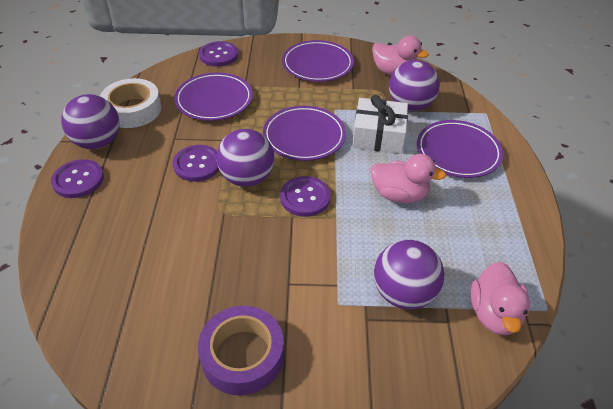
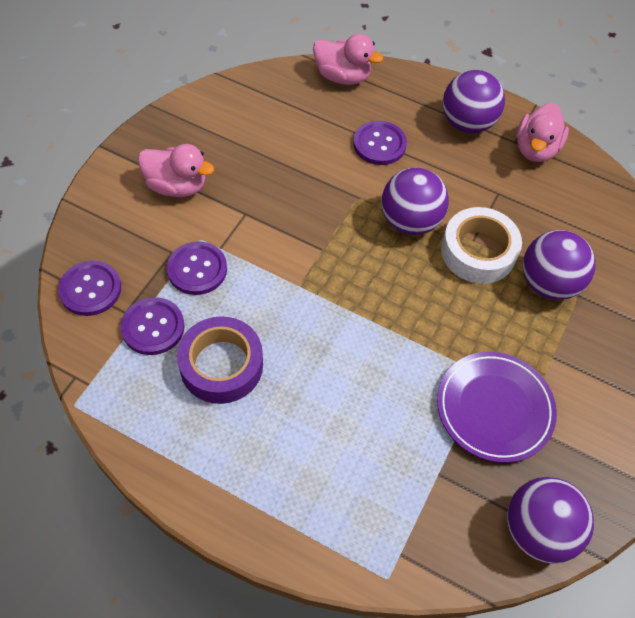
purple plate: 4 -> 1
white gift: 1 -> 0

